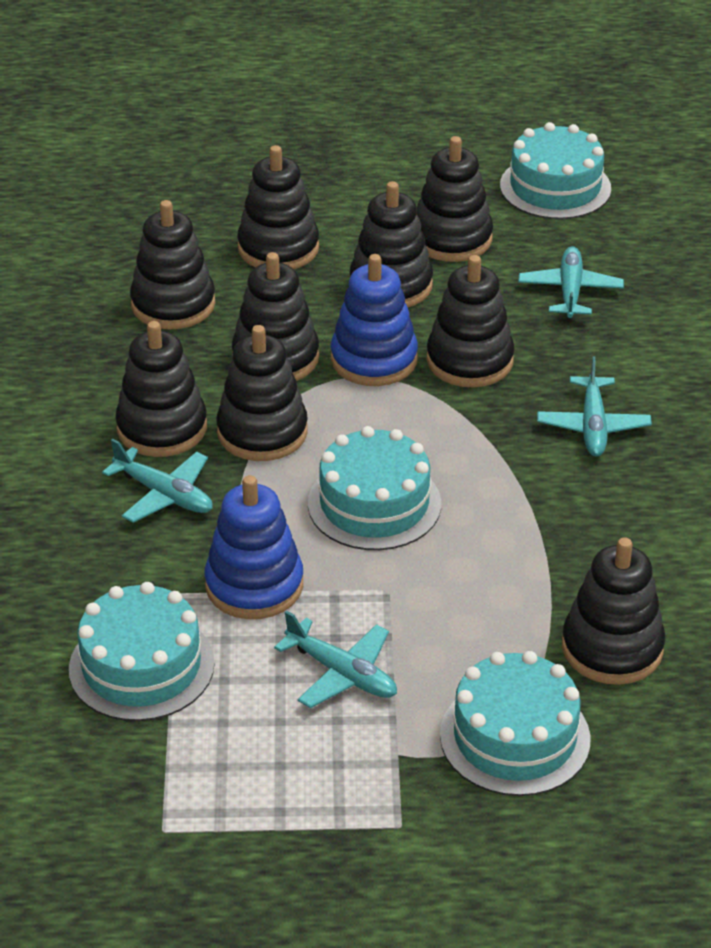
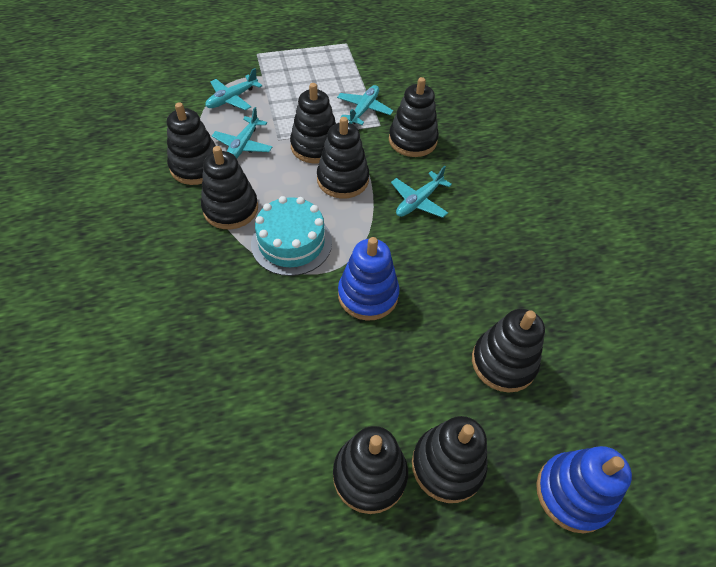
black stacking toy: 9 -> 8
turquoise cake: 4 -> 1

